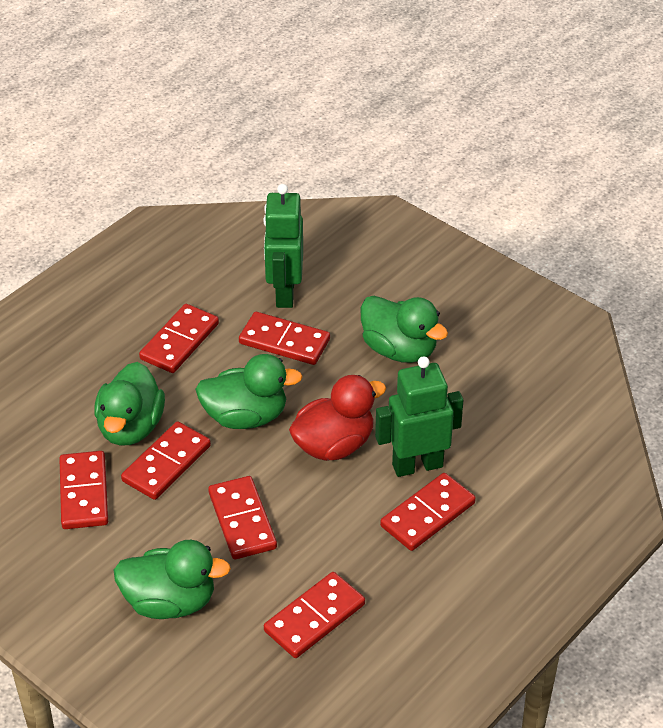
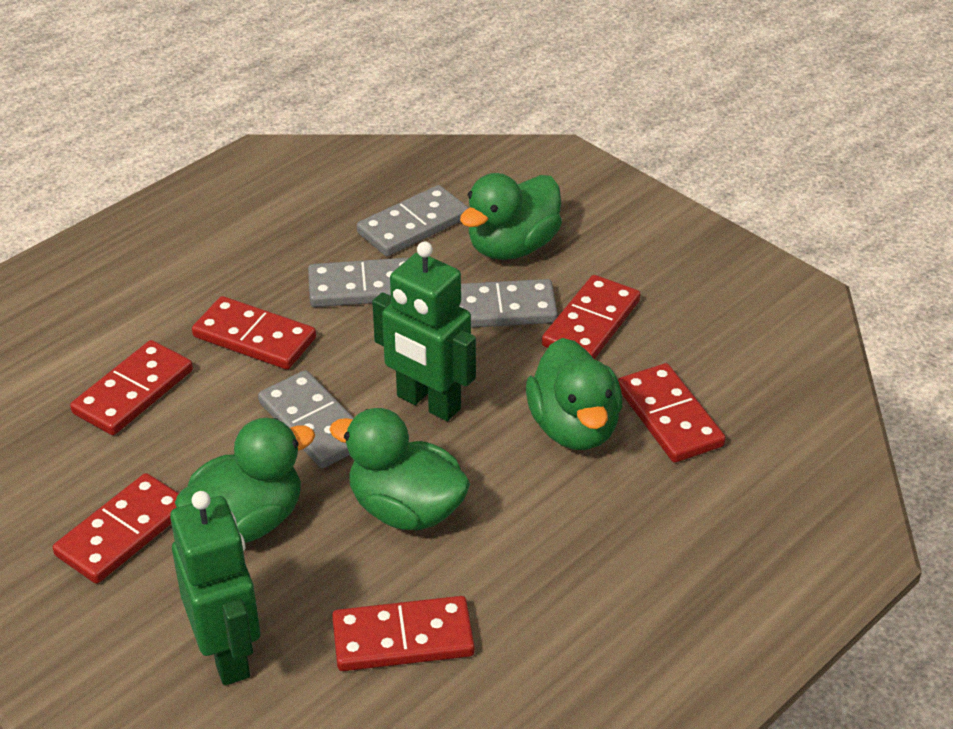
grey domino: 0 -> 4
red domino: 7 -> 6
red duck: 1 -> 0

